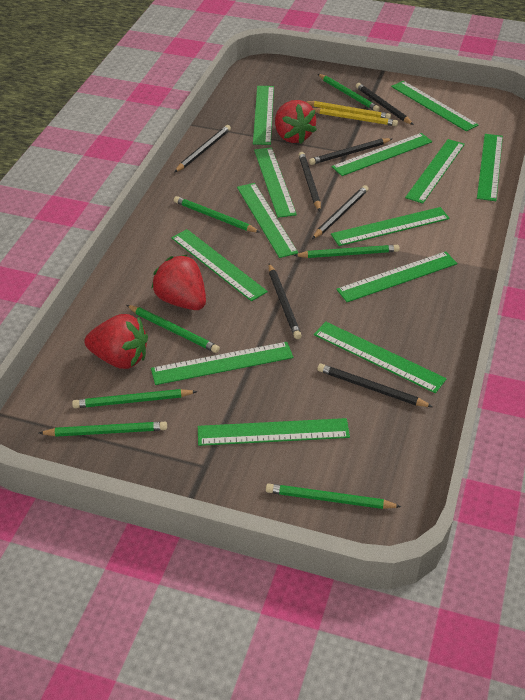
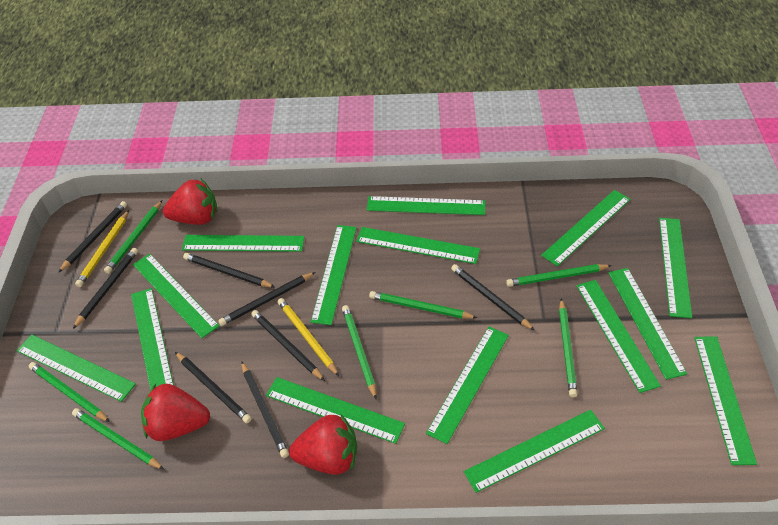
black pencil: 7 -> 8
green ruler: 13 -> 15

